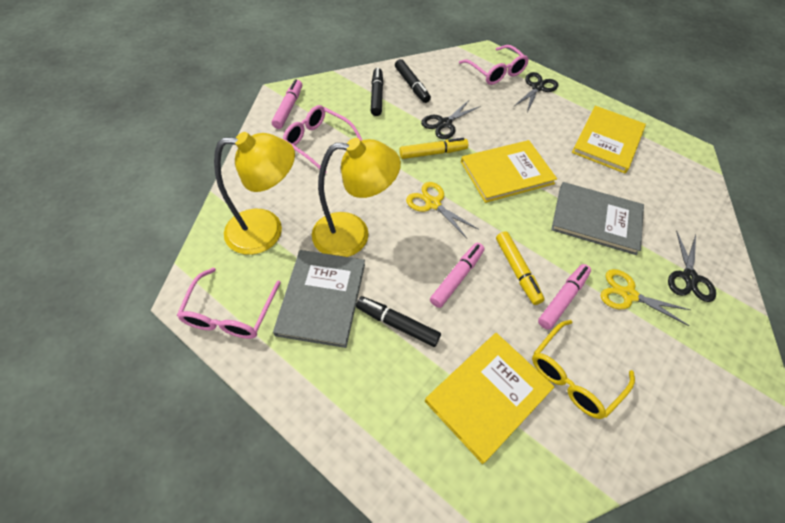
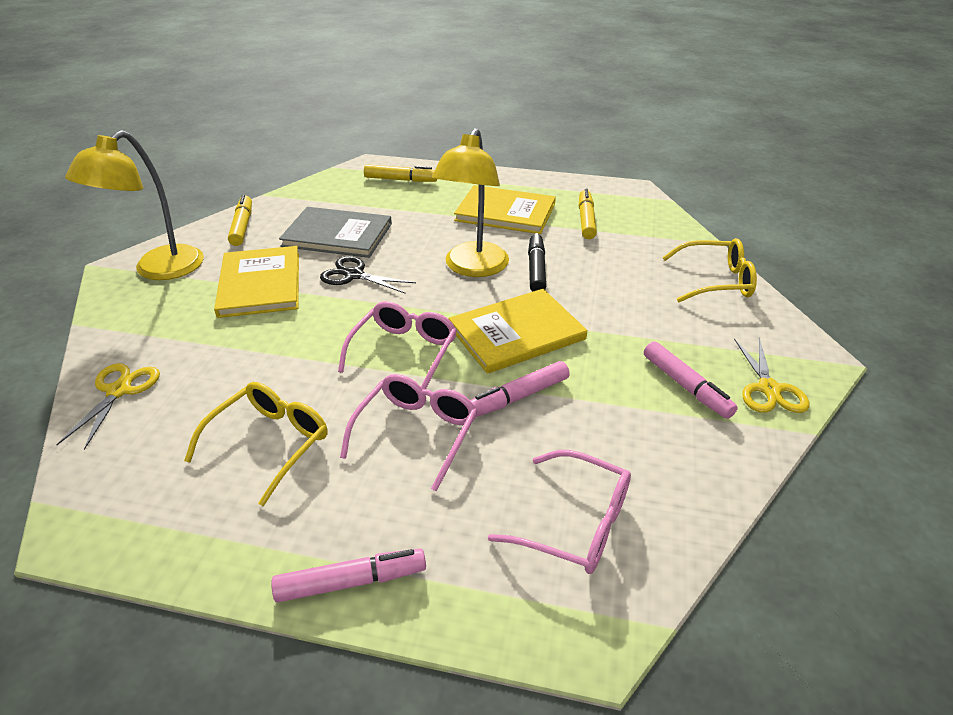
black marker: 3 -> 1
black scissors: 3 -> 1
grey book: 2 -> 1
yellow glasses: 1 -> 2
yellow marker: 2 -> 3

